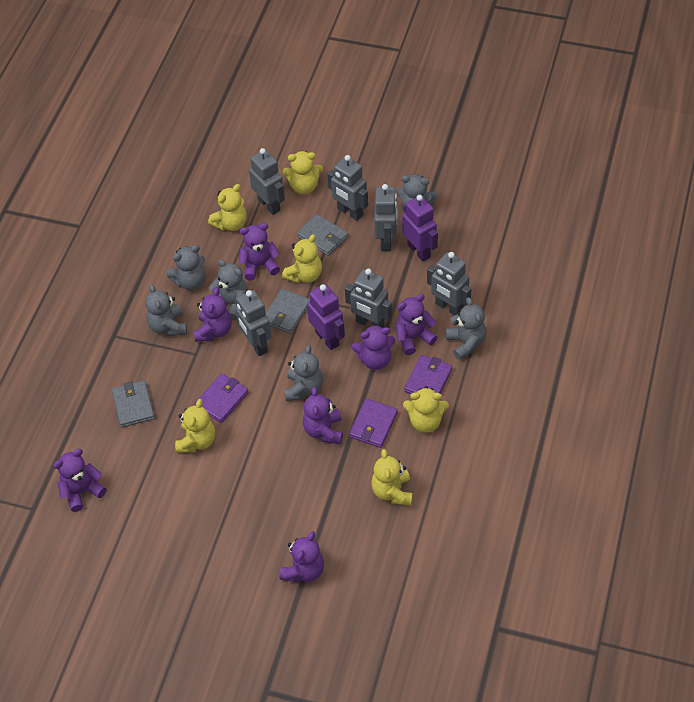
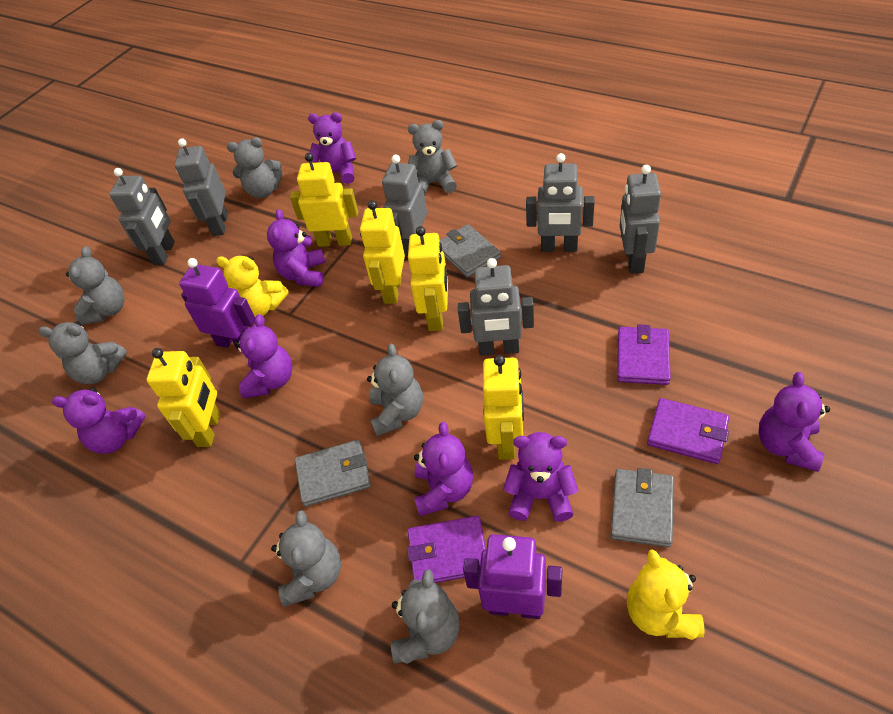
grey teddy bear: 6 -> 7
yellow robot: 0 -> 5
yellow teddy bear: 6 -> 2

